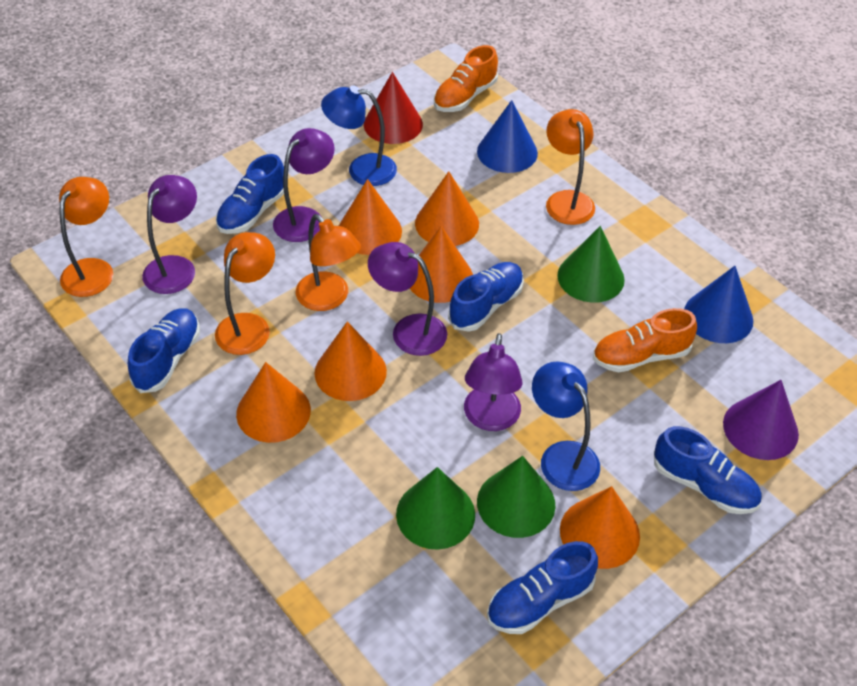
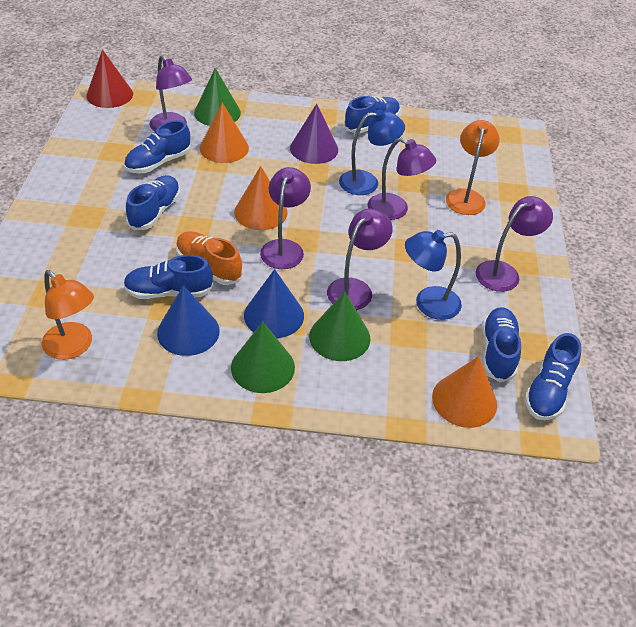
blue shoe: 5 -> 6
orange cone: 6 -> 3
orange lamp: 4 -> 2
orange shoe: 2 -> 1
purple lamp: 4 -> 5

